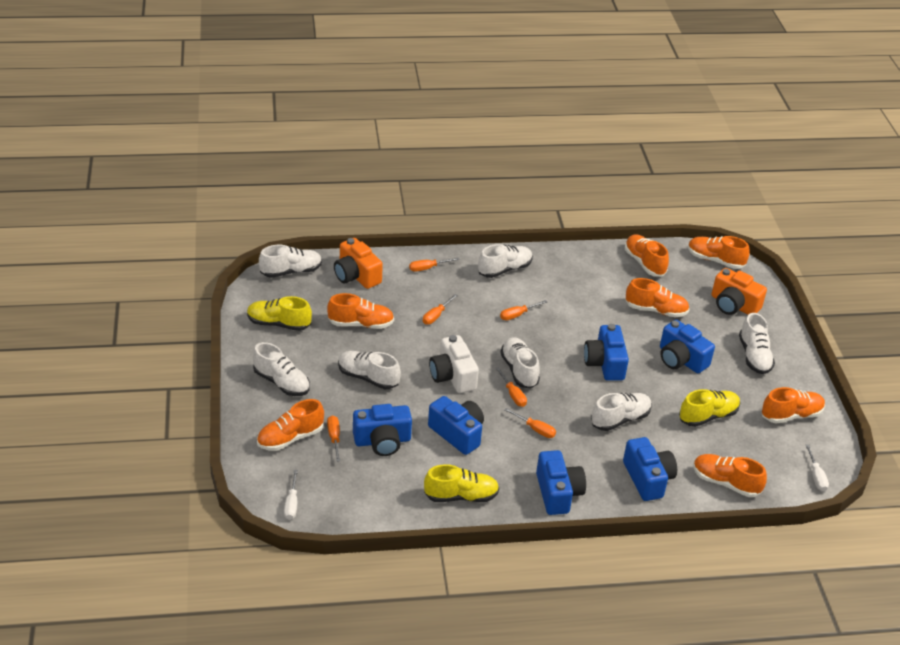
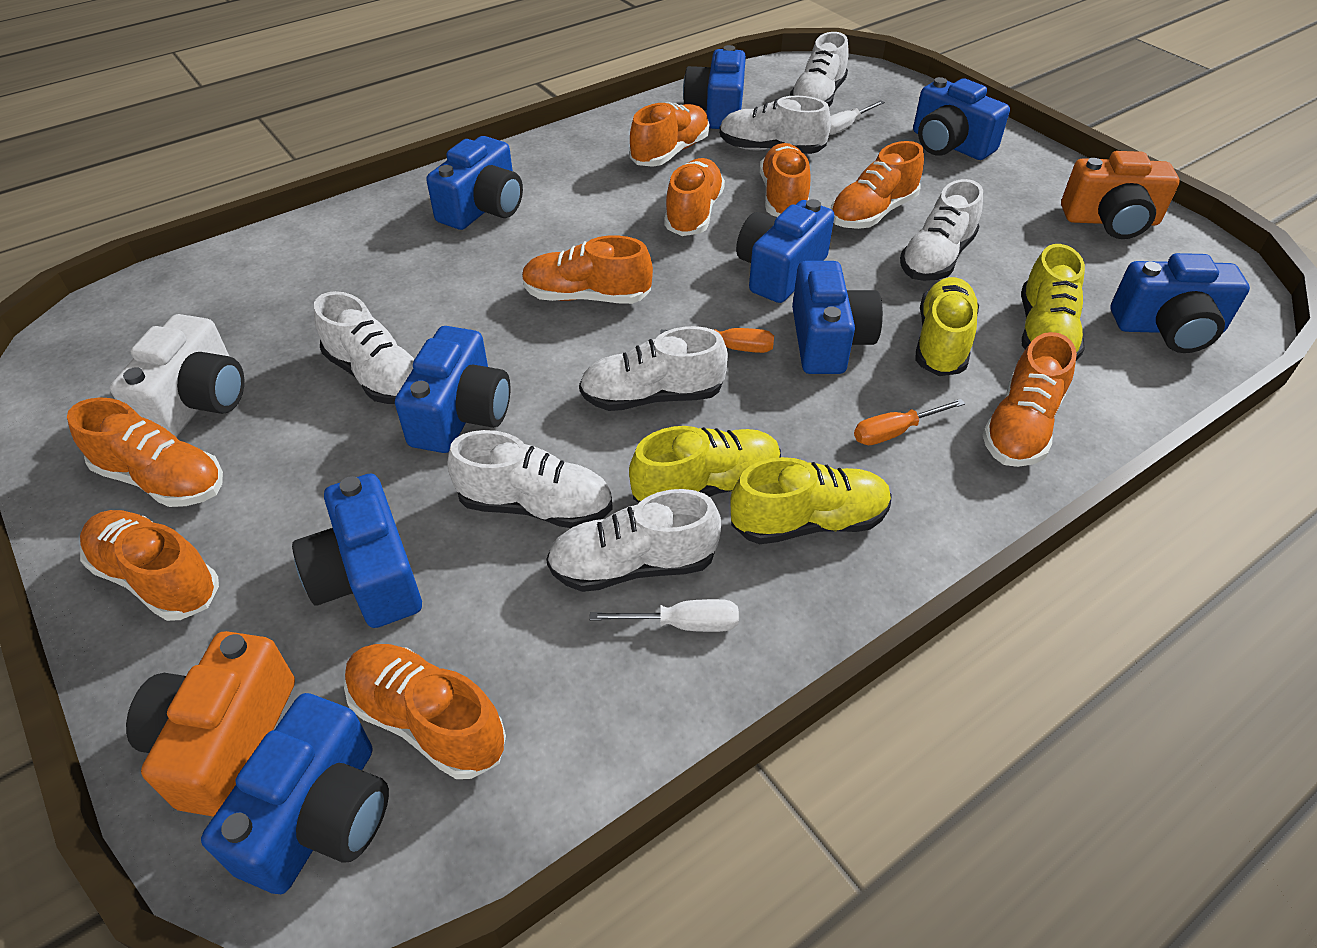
blue camera: 6 -> 9
orange screwdriver: 6 -> 2
orange shoe: 7 -> 9
yellow shoe: 3 -> 4

